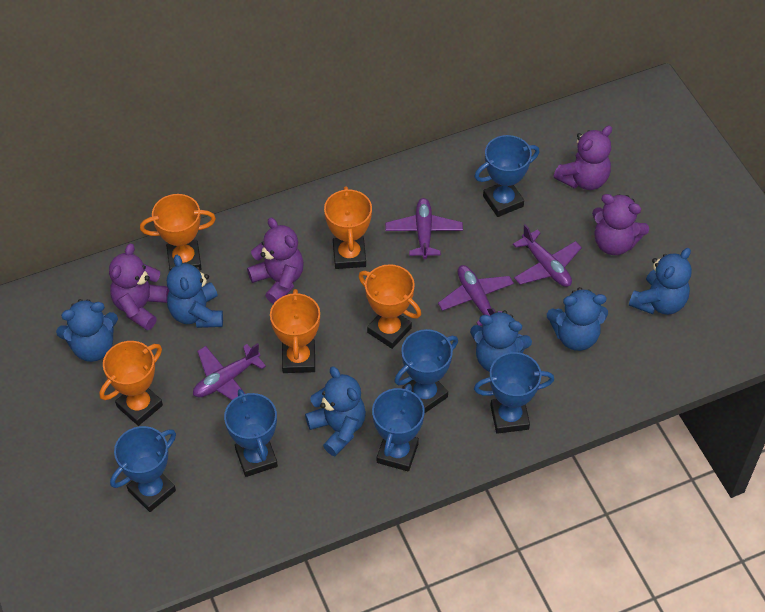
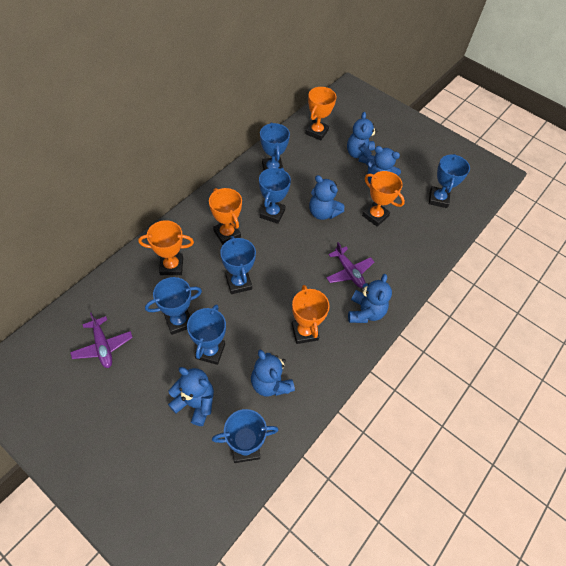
blue trophy: 6 -> 7
purple plane: 4 -> 2
purple teddy bear: 4 -> 0

